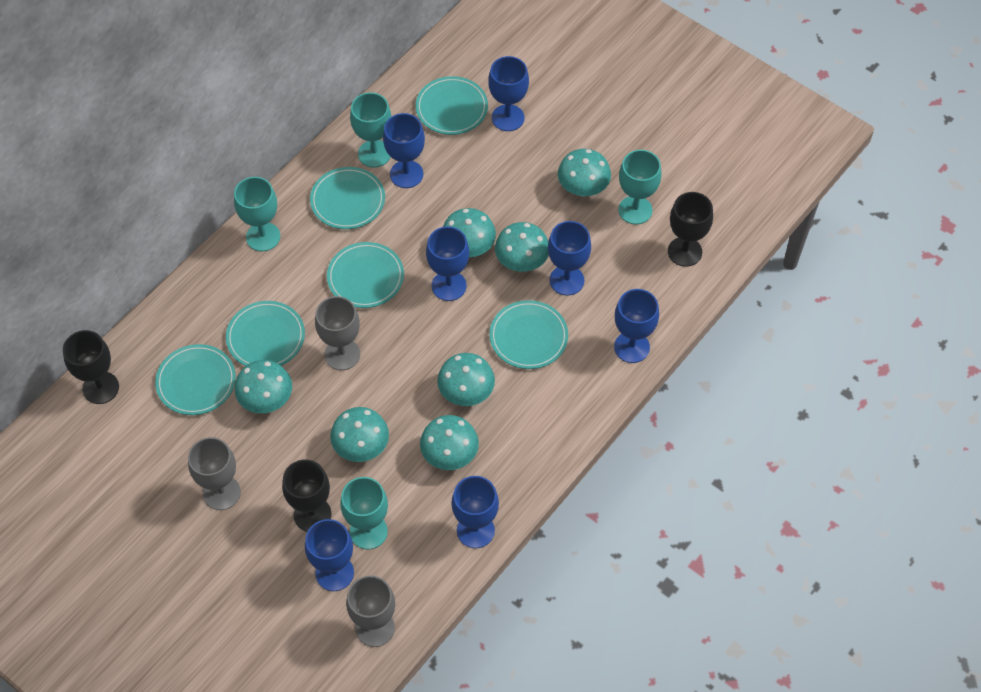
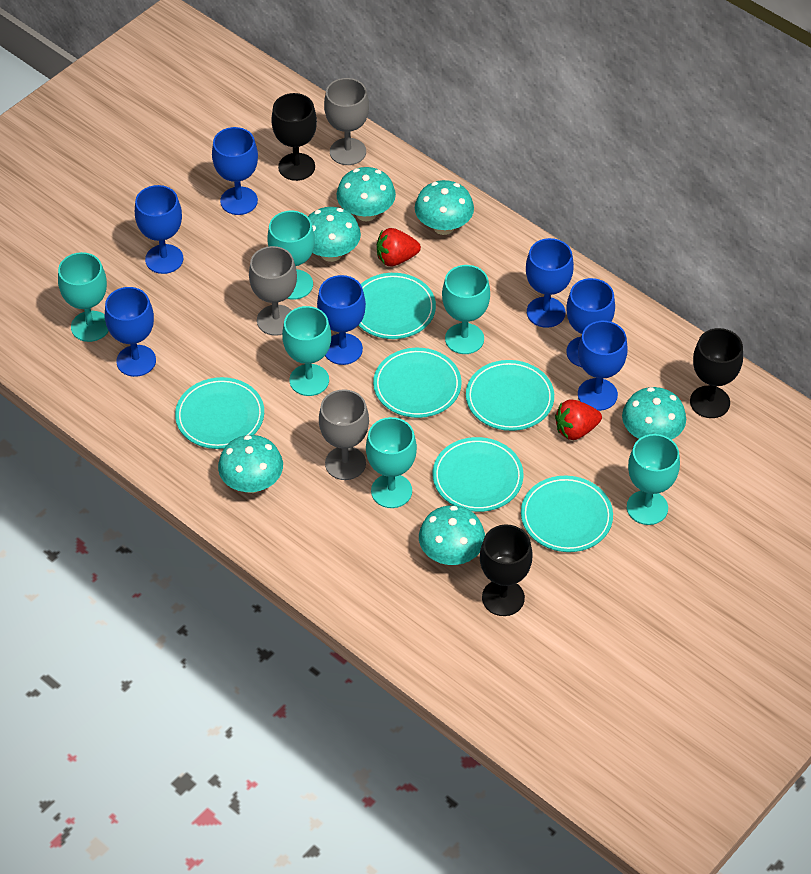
red strawberry: 0 -> 2
turquoise goblet: 4 -> 6
turquoise mushroom: 7 -> 6

